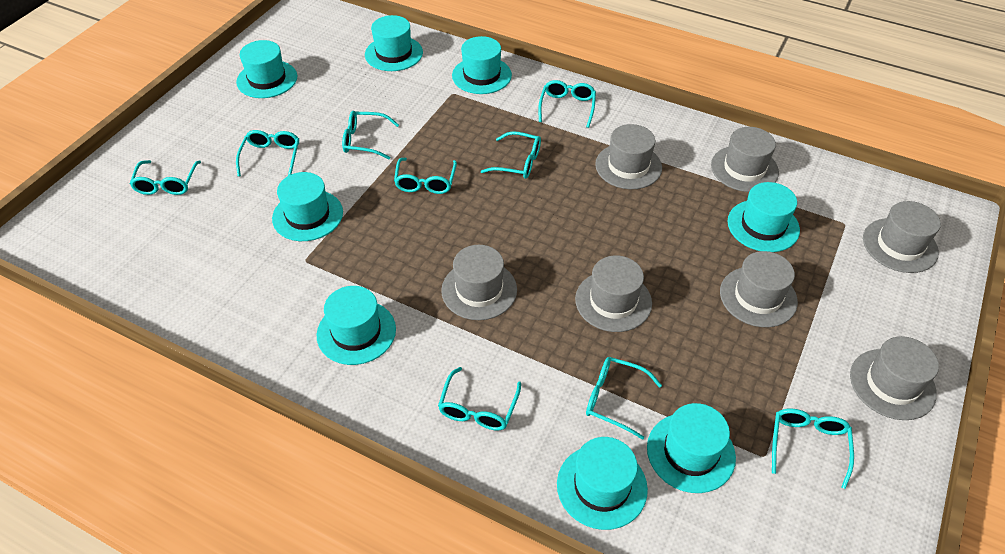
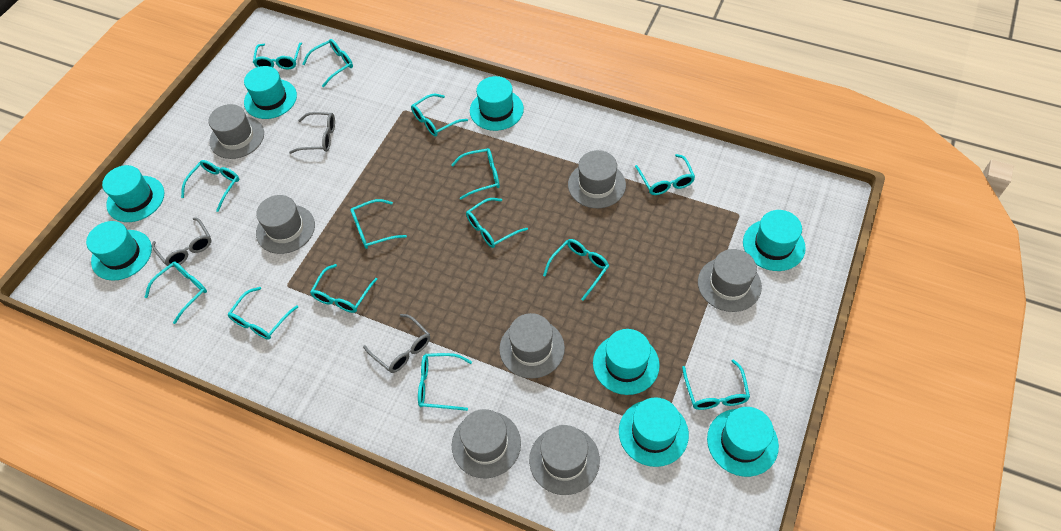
grey glasses: 0 -> 3
turquoise glasses: 9 -> 14

